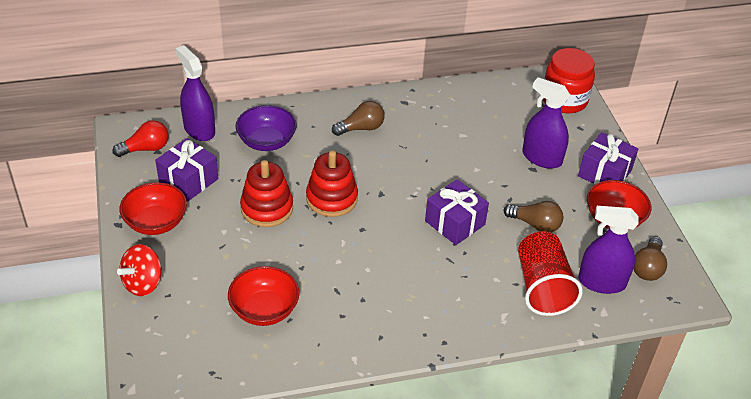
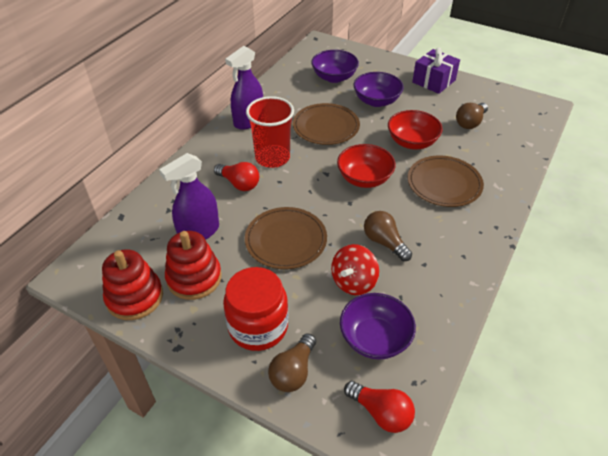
brown plate: 0 -> 3
purple bowl: 1 -> 3
purple gift: 3 -> 1
purple spray bottle: 3 -> 2
red bowl: 3 -> 2
red light bulb: 1 -> 2

